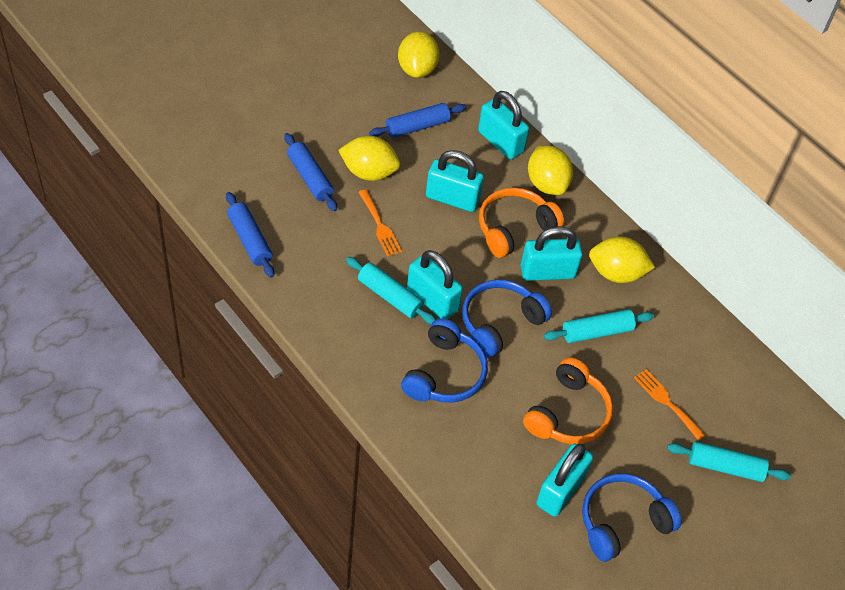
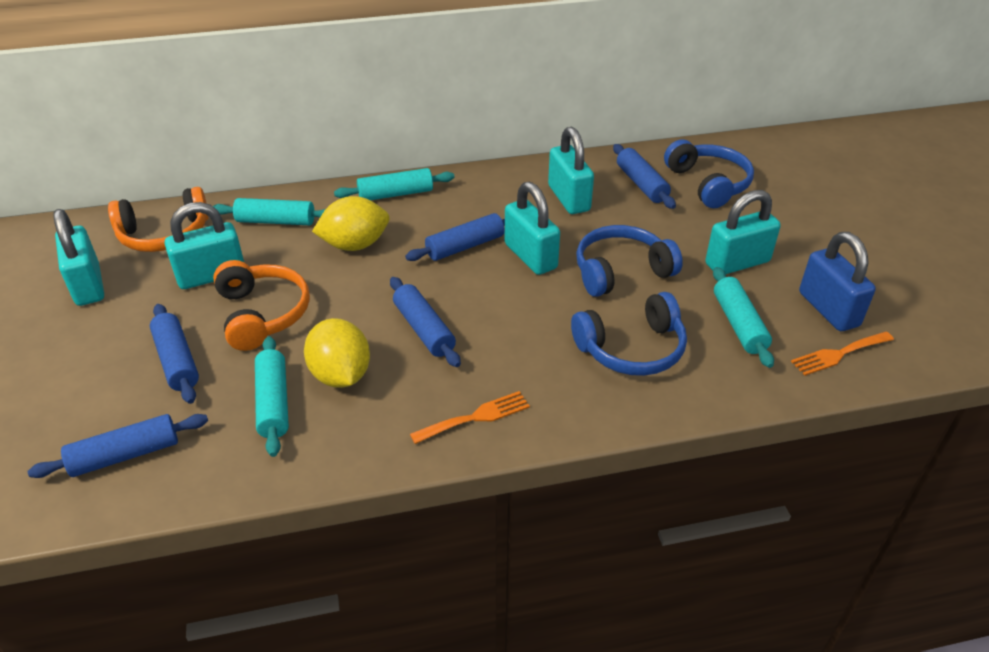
blue padlock: 0 -> 1
blue rolling pin: 3 -> 5
turquoise rolling pin: 3 -> 4
yellow lemon: 4 -> 2

